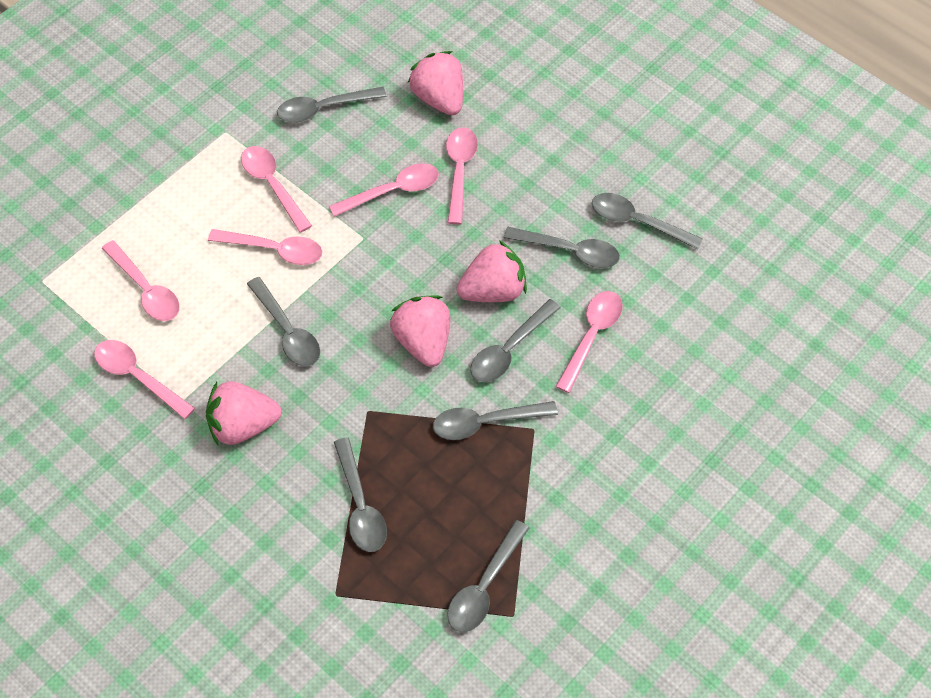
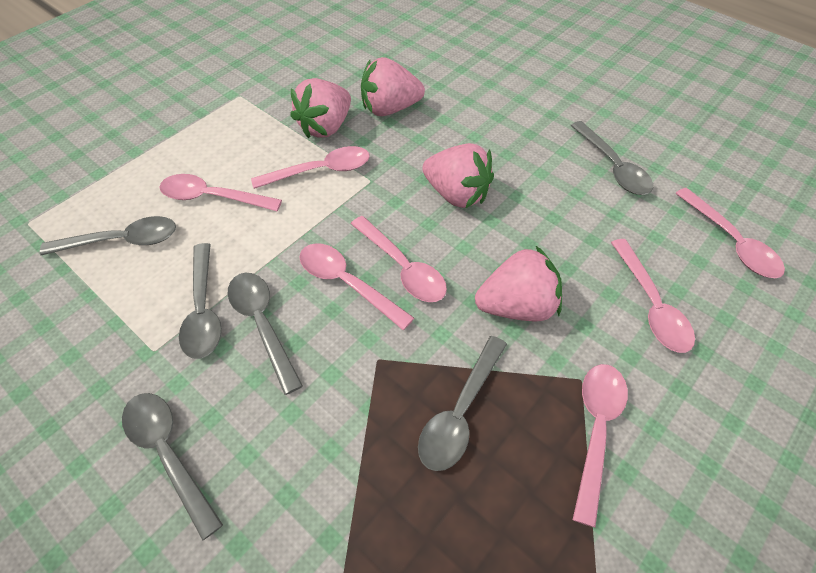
grey spoon: 8 -> 6

